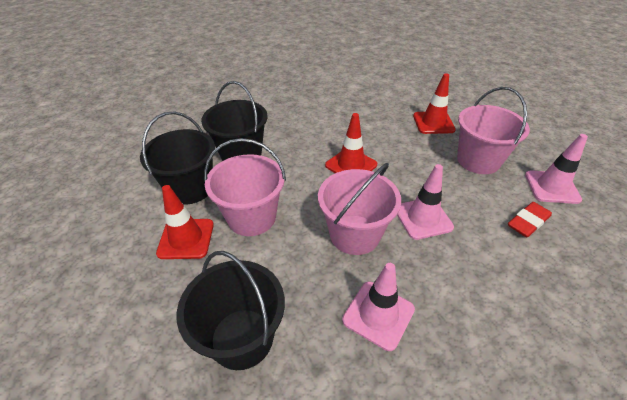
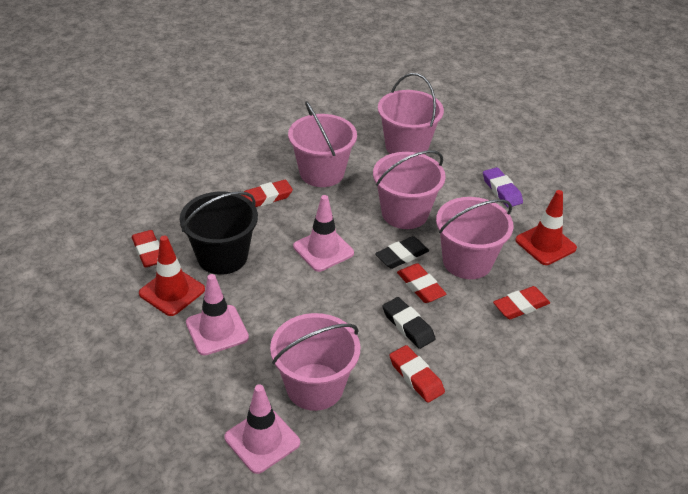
black bucket: 3 -> 1
black eraser: 0 -> 2
pink bucket: 3 -> 5
purple eraser: 0 -> 1
red eraser: 1 -> 5
red traffic cone: 3 -> 2

